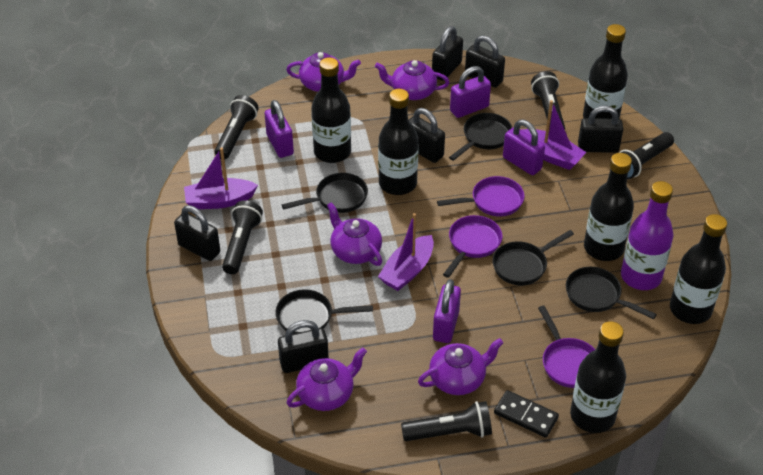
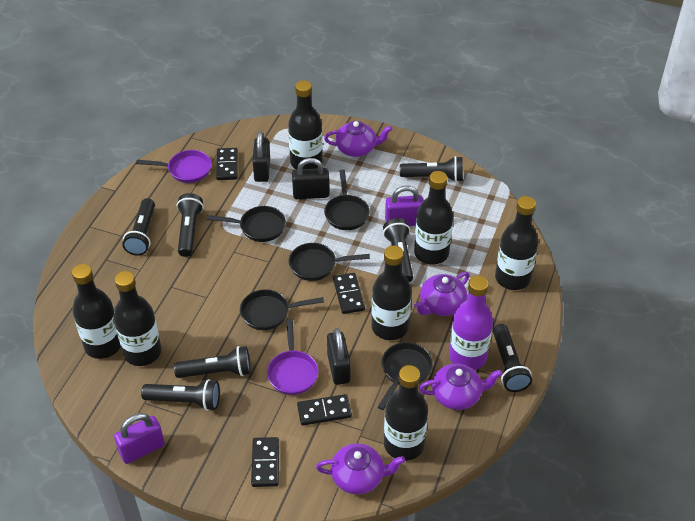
black bottle: 6 -> 7
black domino: 1 -> 4
black flashlight: 5 -> 7
black padlock: 6 -> 3
purple boat: 3 -> 0
purple padlock: 4 -> 2
purple pan: 3 -> 2
purple teapot: 5 -> 4

